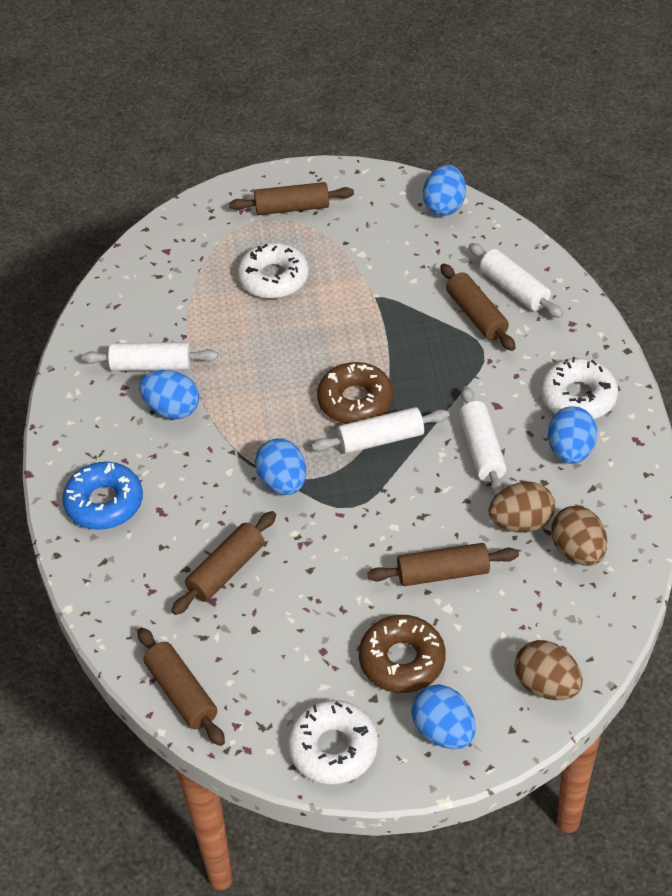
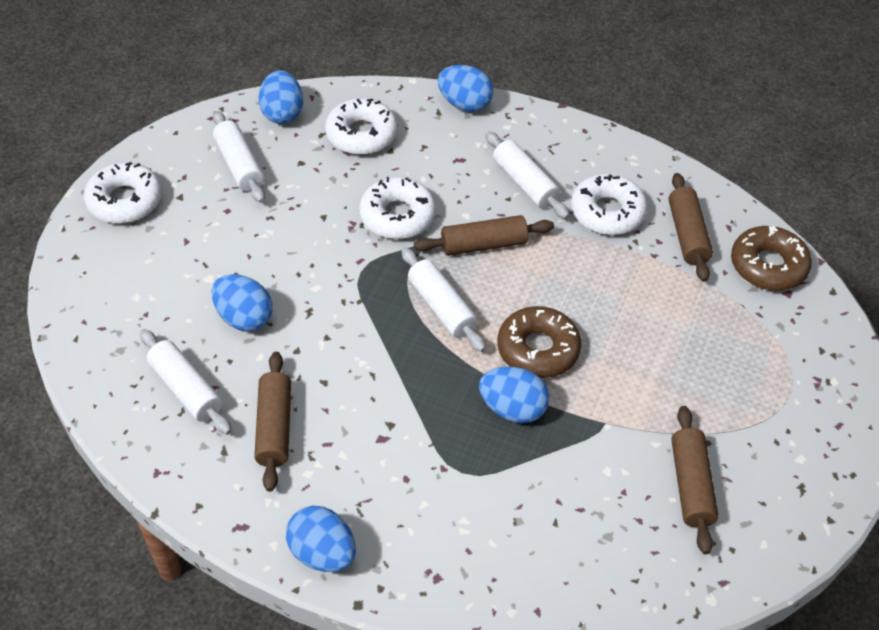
blue donut: 1 -> 0
brown egg: 3 -> 0
brown rolling pin: 5 -> 4
white donut: 3 -> 4

